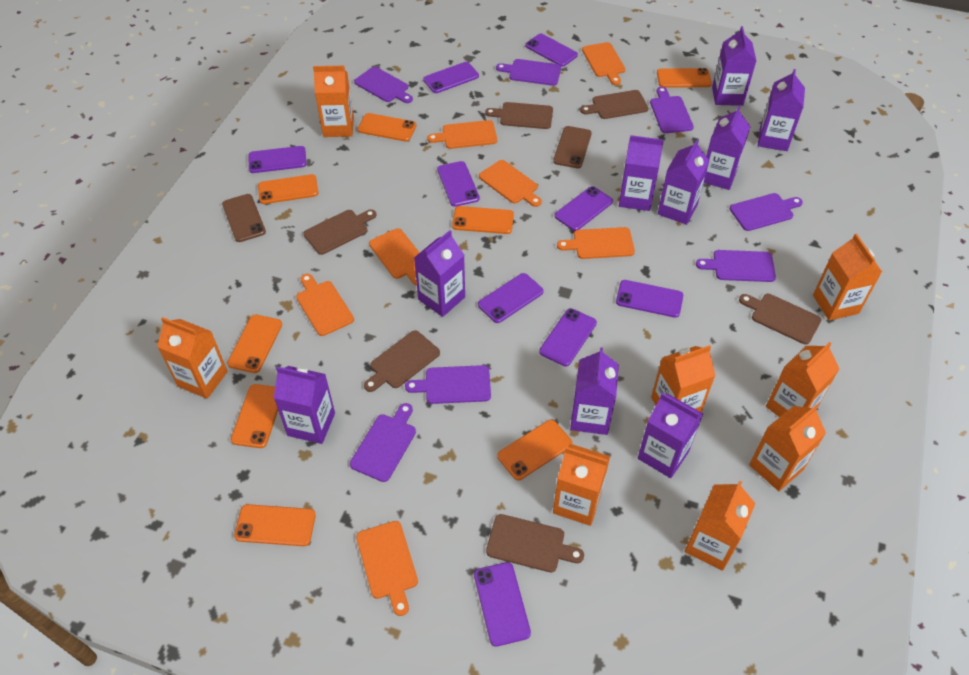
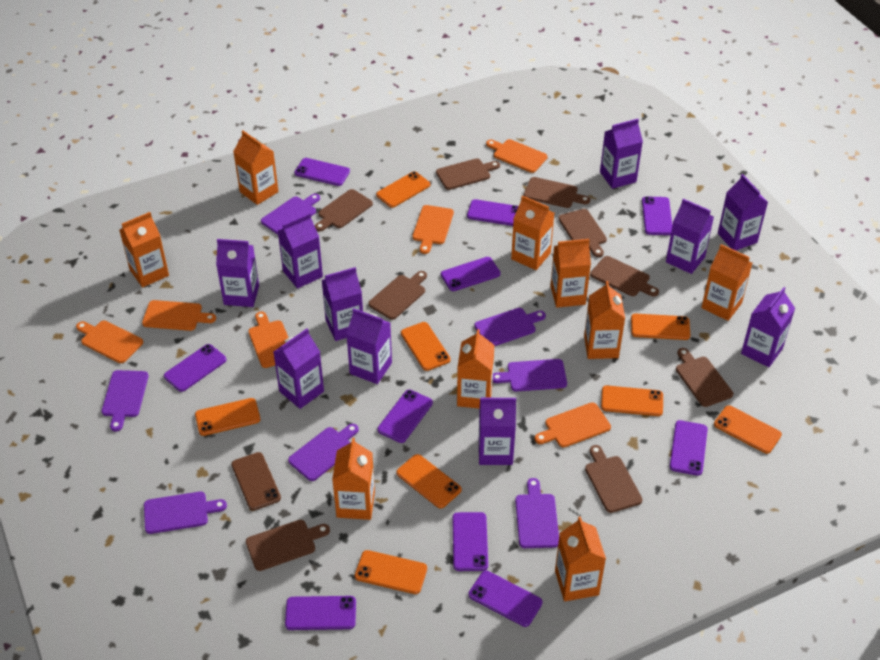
brown cutting board: 6 -> 9
brown phone: 2 -> 1
orange carton: 8 -> 9
orange cutting board: 7 -> 6
purple carton: 9 -> 10
purple phone: 9 -> 10

